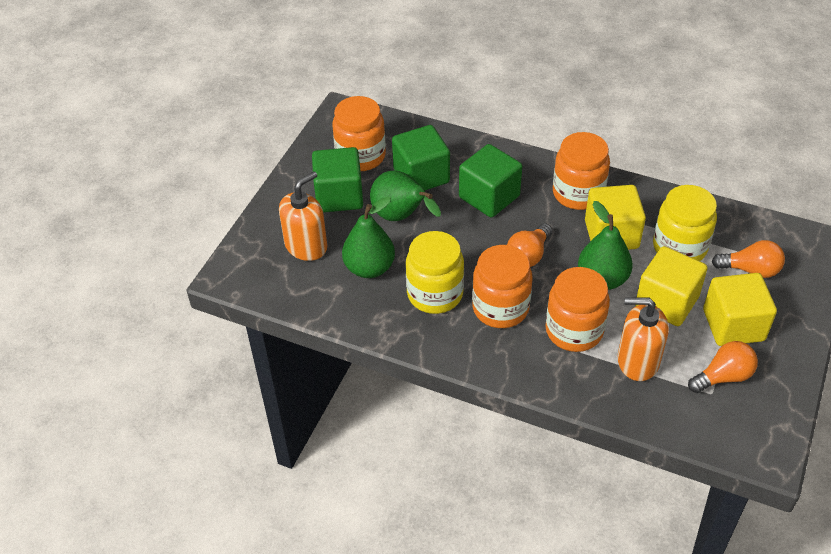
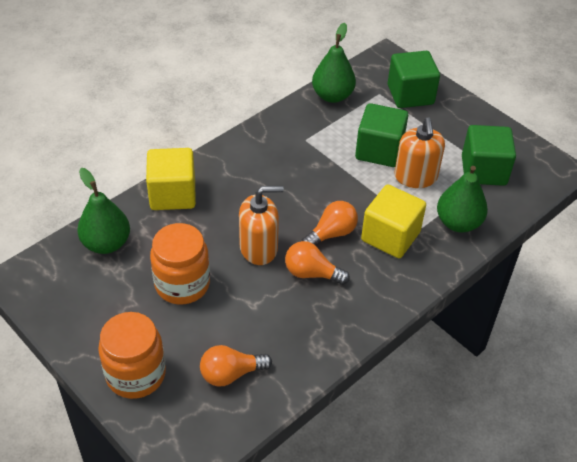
orange jar: 4 -> 2
yellow cube: 3 -> 2
yellow jar: 2 -> 0

